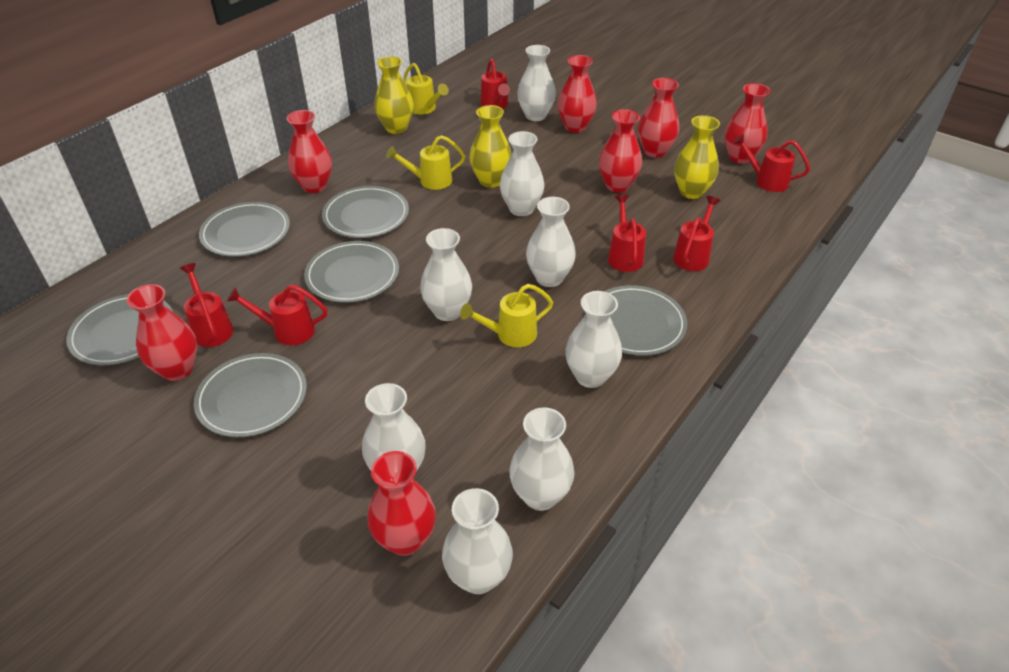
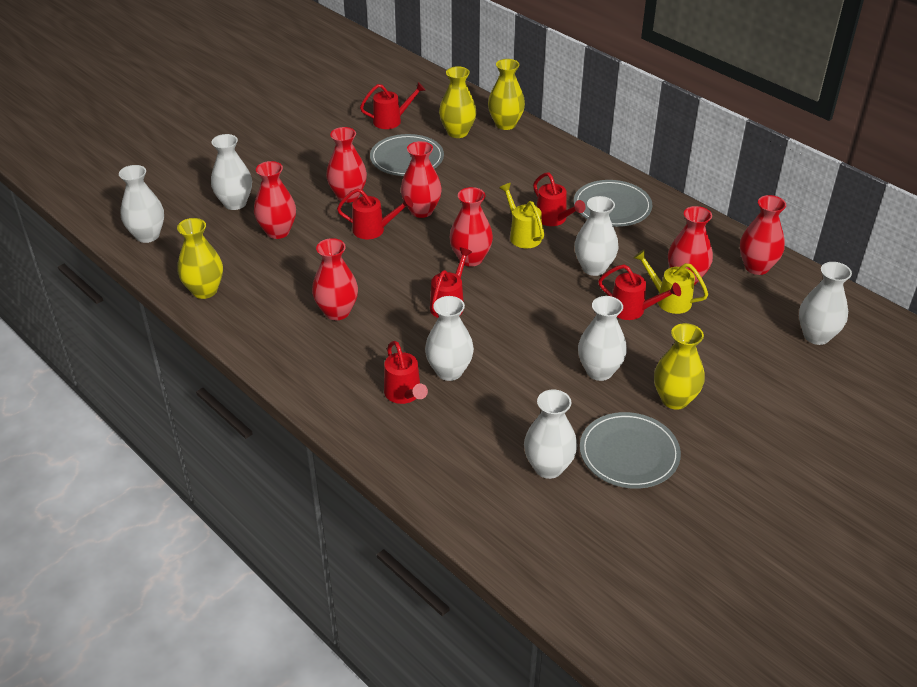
grey plate: 6 -> 3
white vase: 8 -> 7
yellow vase: 3 -> 4
yellow watering can: 3 -> 2

